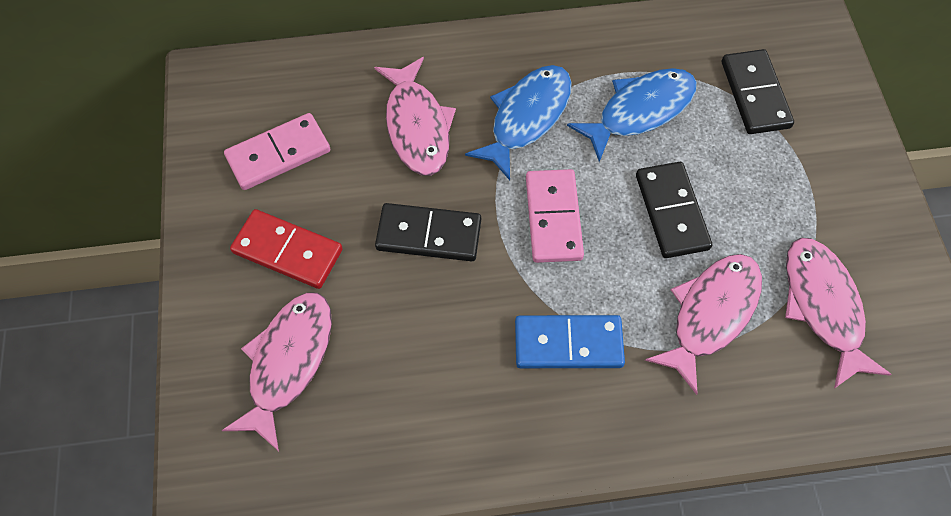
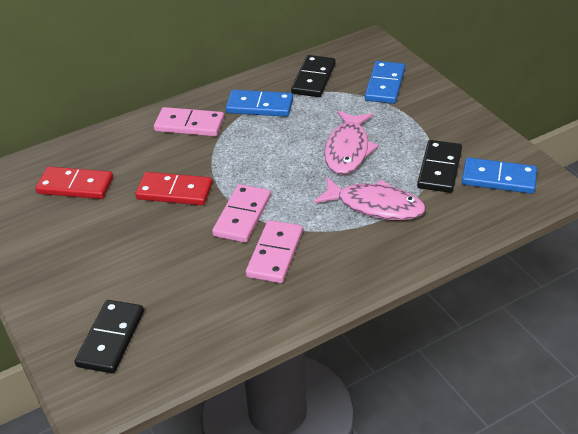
blue domino: 1 -> 3
blue fish: 2 -> 0
pink domino: 2 -> 3
pink fish: 4 -> 2
red domino: 1 -> 2

